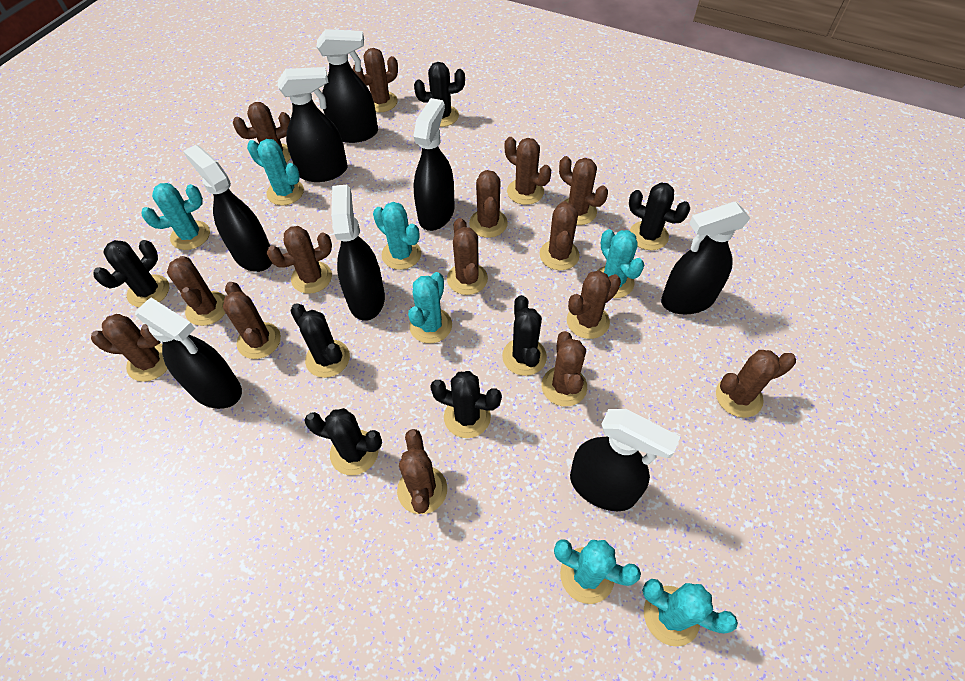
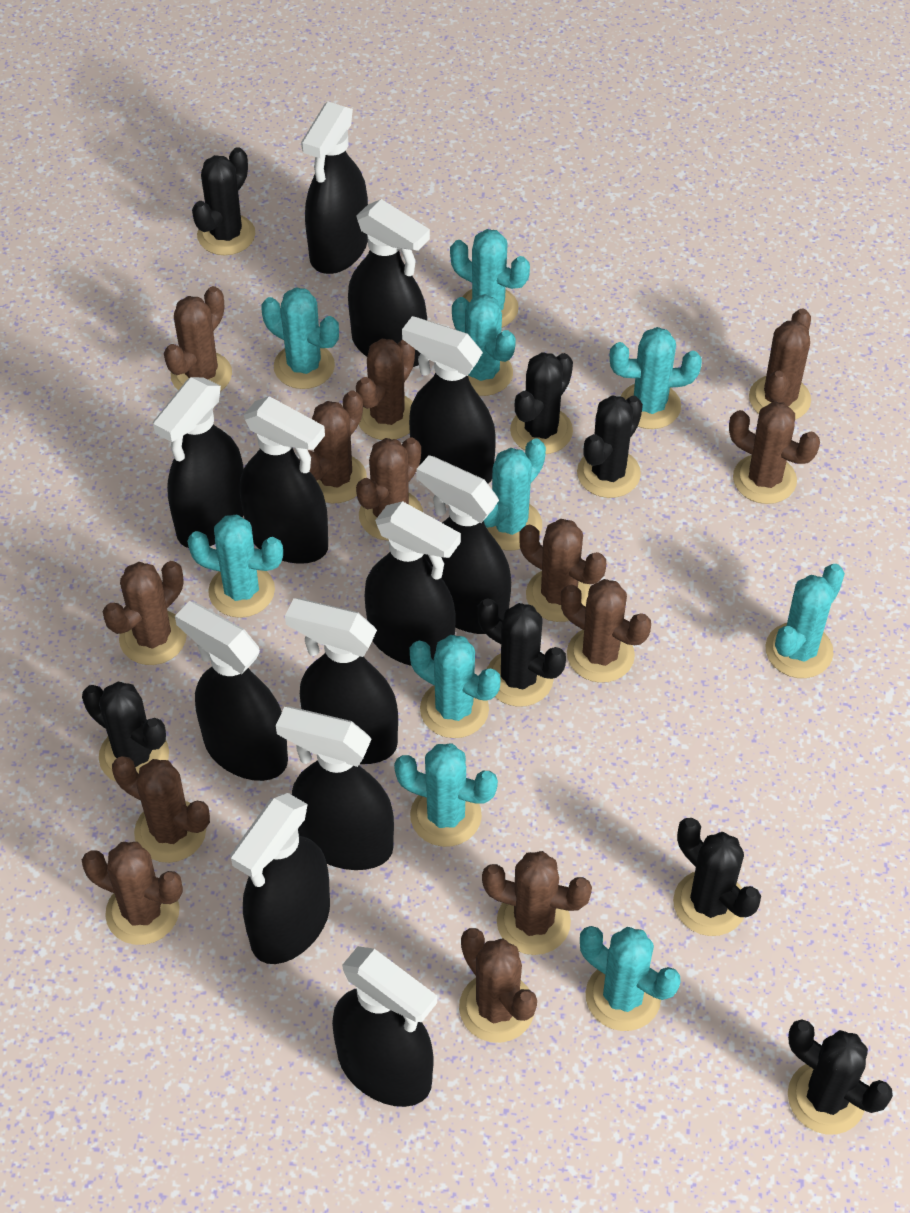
black spray bottle: 8 -> 12
brown cactus: 15 -> 13
turquoise cactus: 7 -> 10

